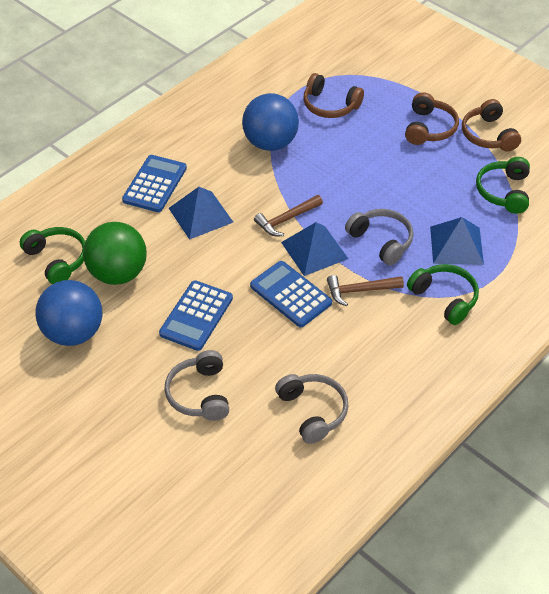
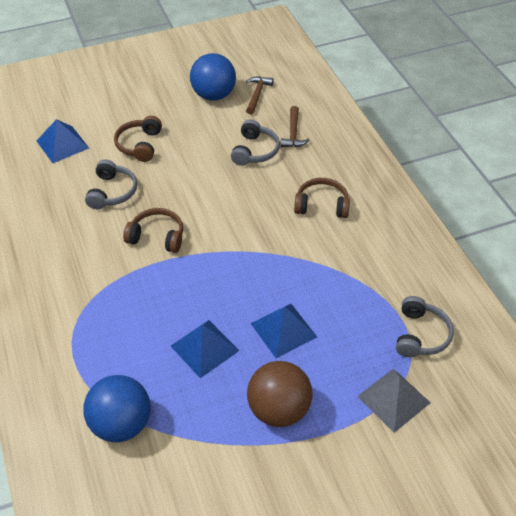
blue calculator: 3 -> 0
brown ball: 0 -> 1
green ball: 1 -> 0
green headphones: 3 -> 0
grey pyramid: 0 -> 1

